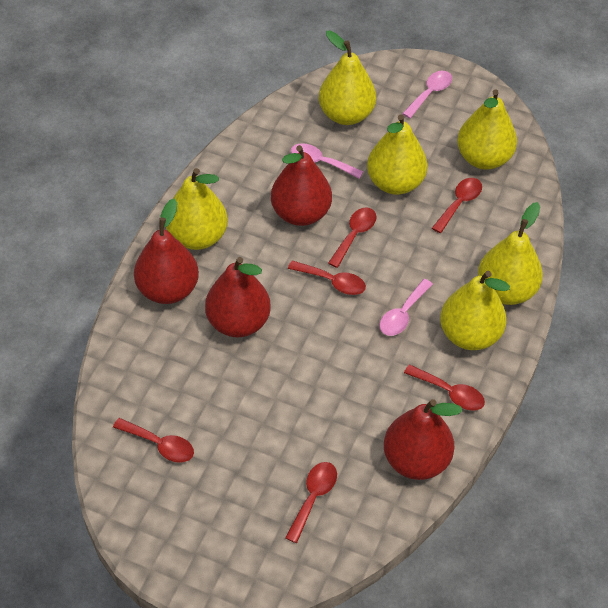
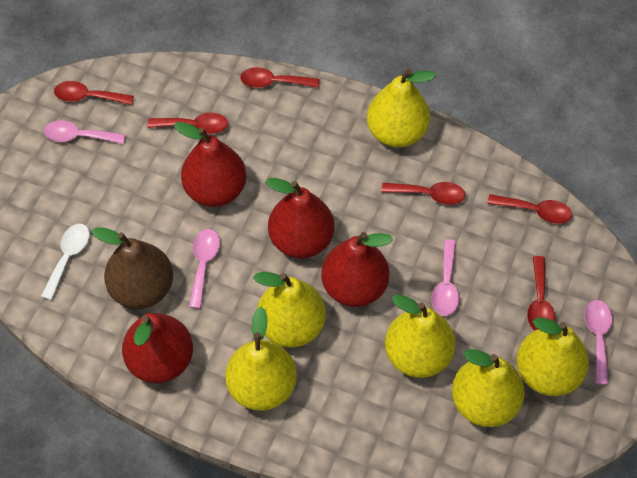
brown pear: 0 -> 1
pink spoon: 3 -> 4
white spoon: 0 -> 1

